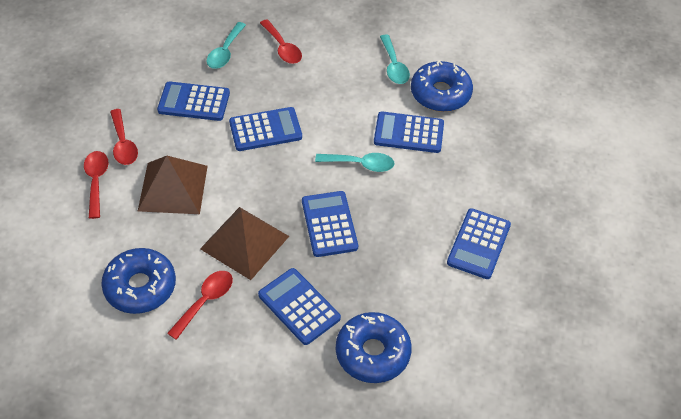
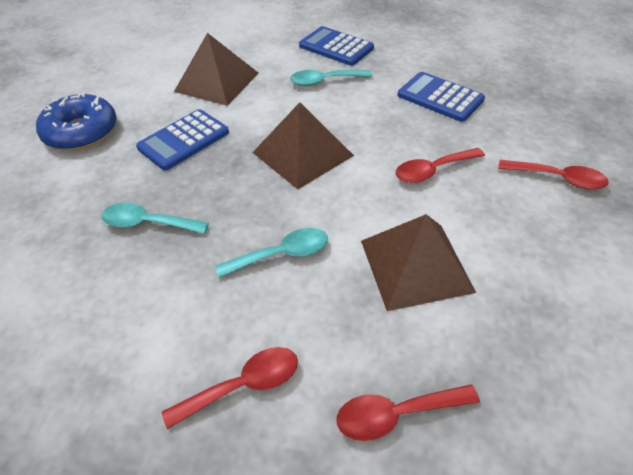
blue calculator: 6 -> 3
blue donut: 3 -> 1
brown pyramid: 2 -> 3

